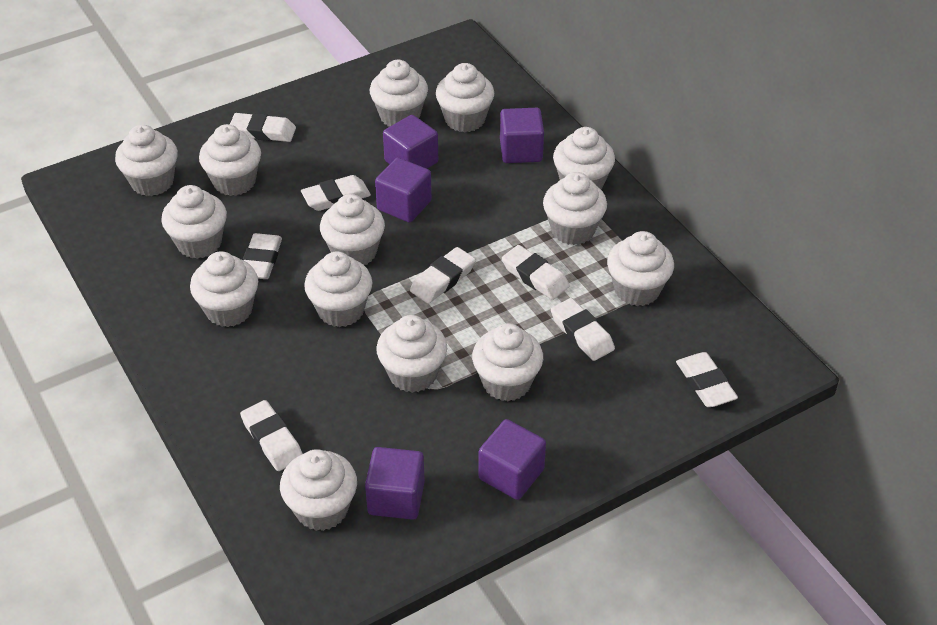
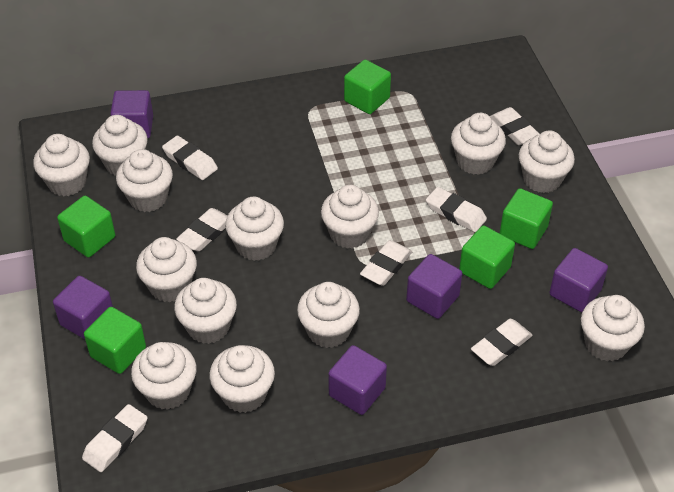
green cube: 0 -> 5
white cupcake: 14 -> 13
white eraser: 8 -> 7

